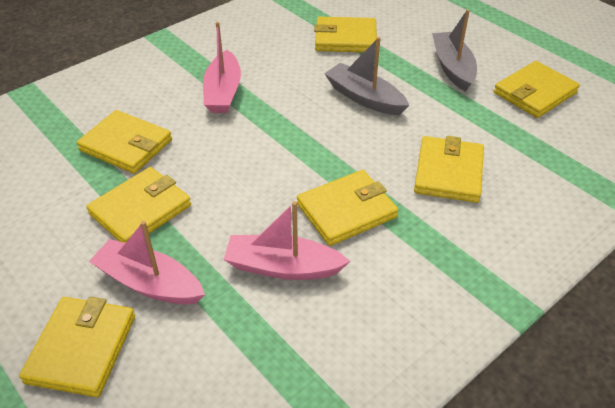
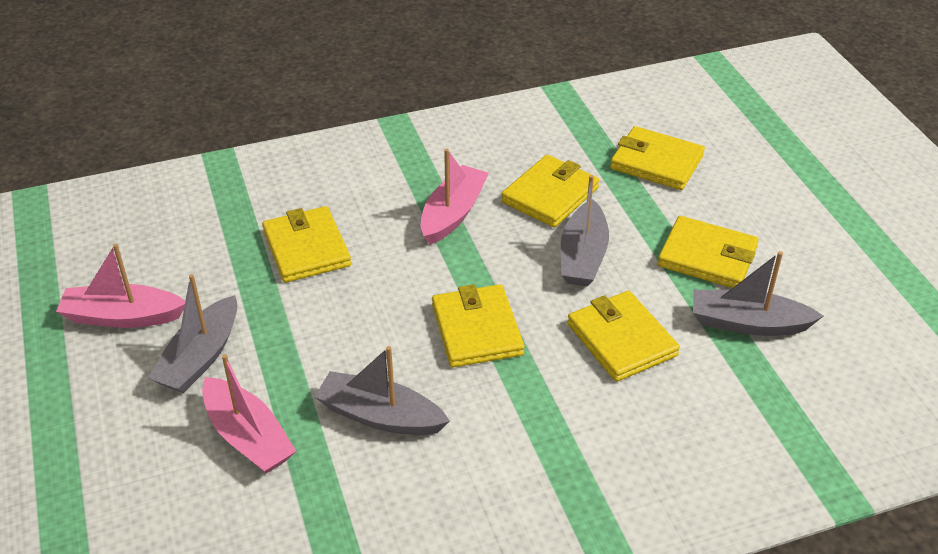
grey boat: 2 -> 4
yellow wallet: 7 -> 6

